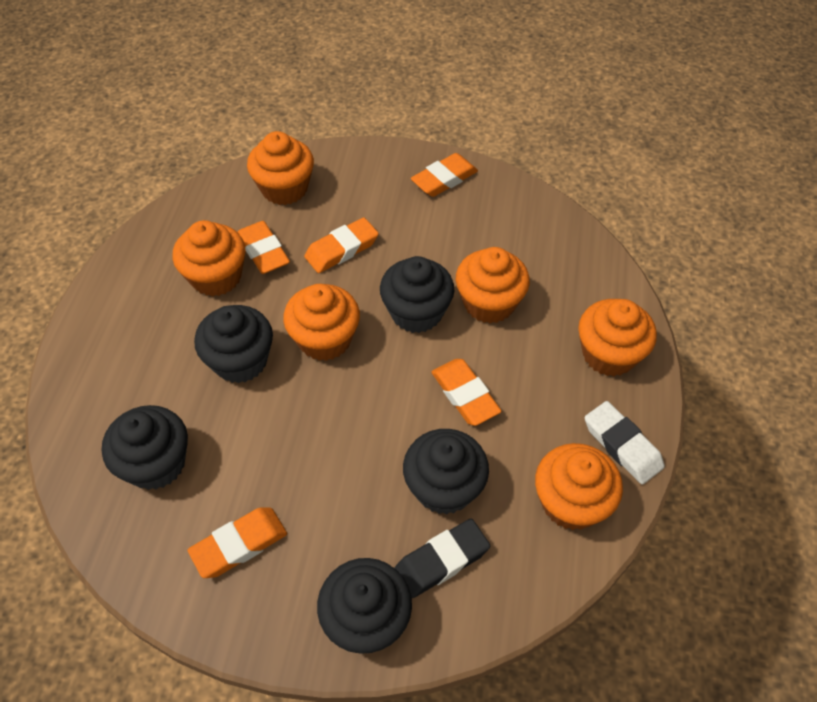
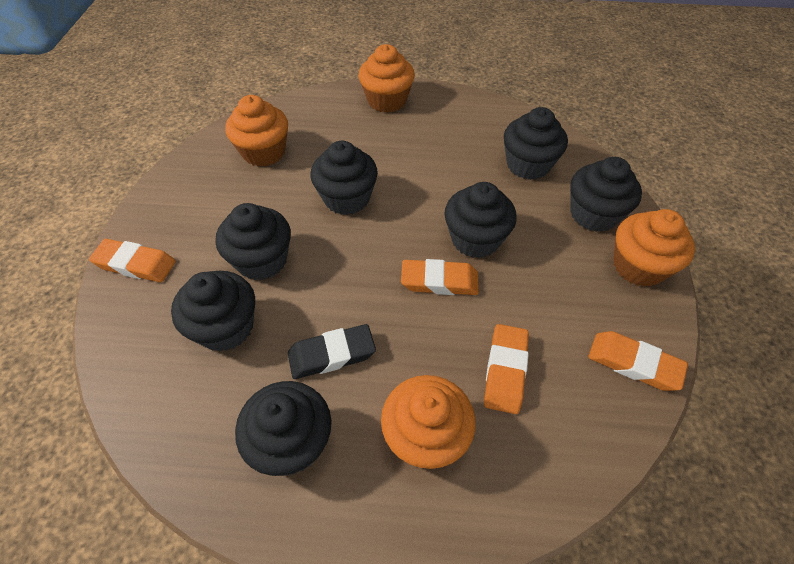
black cupcake: 5 -> 7
orange cupcake: 6 -> 4
orange eraser: 5 -> 4
white eraser: 1 -> 0

